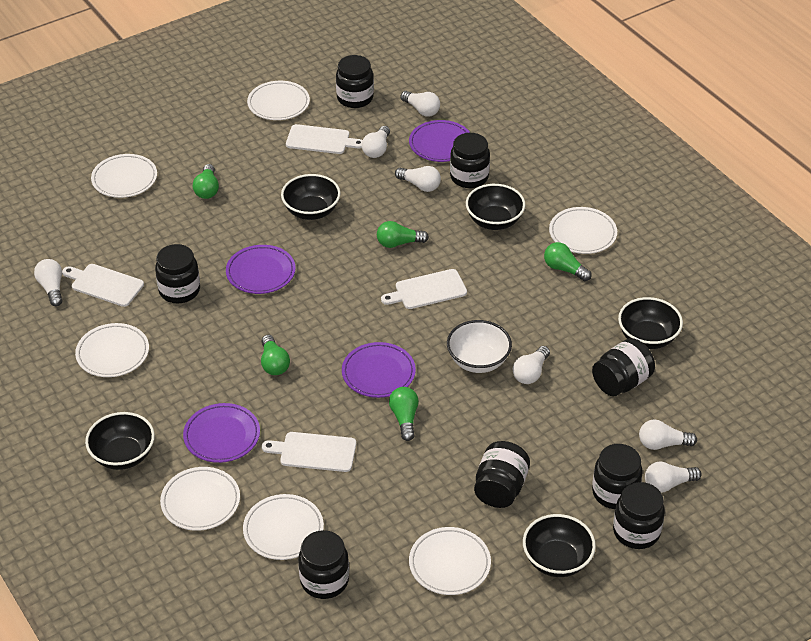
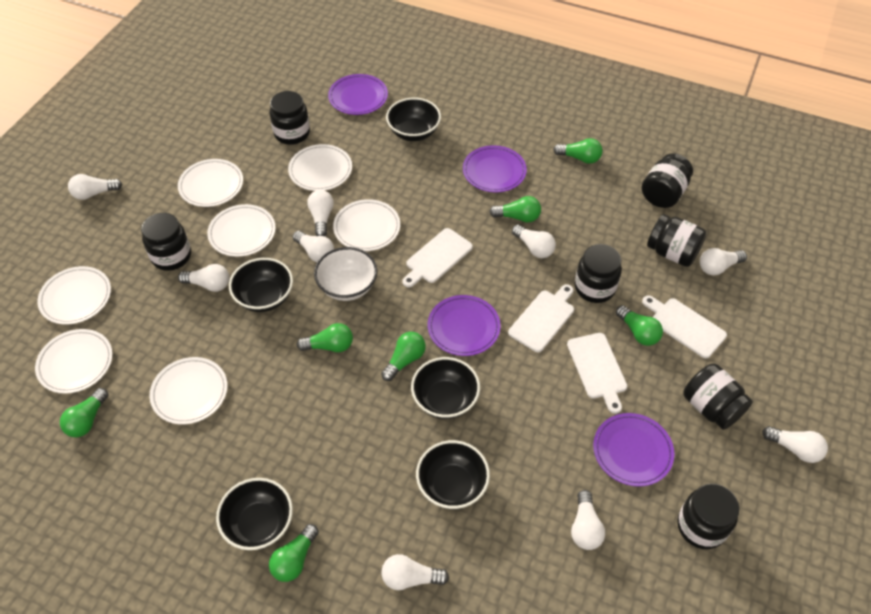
black jar: 8 -> 7
green light bulb: 5 -> 7
white light bulb: 7 -> 9

